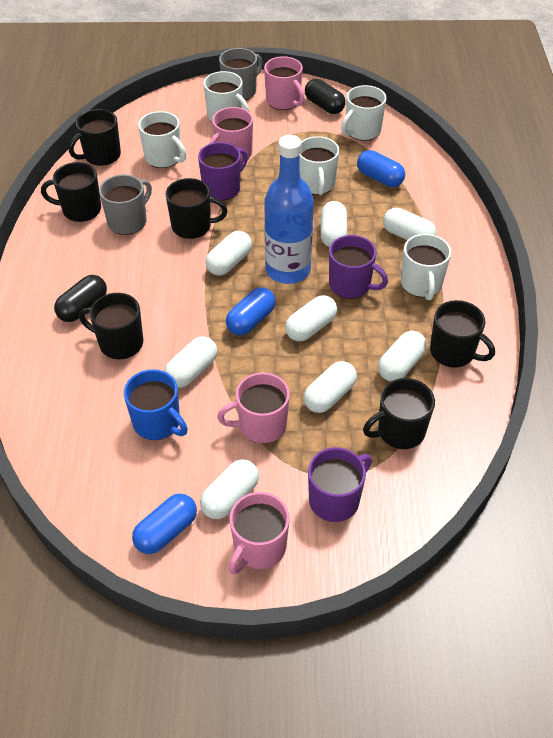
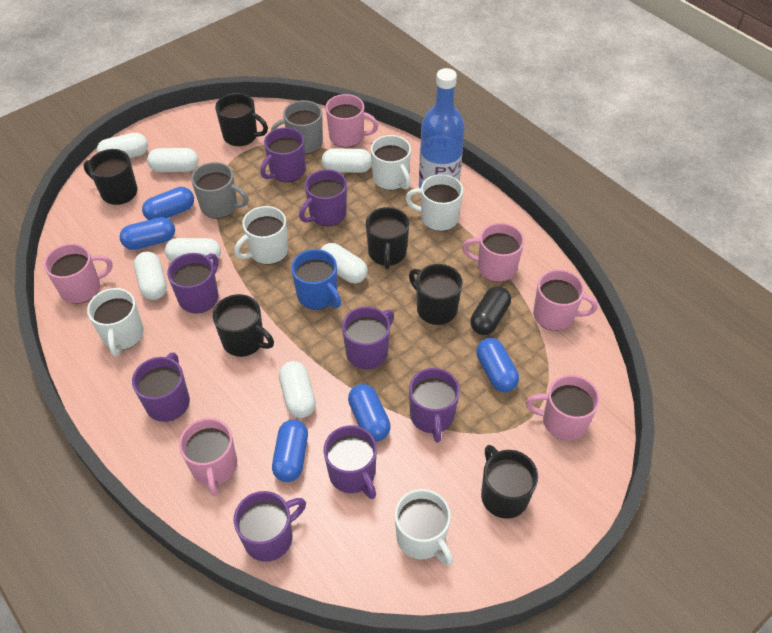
black capsule: 2 -> 1
blue capsule: 3 -> 5
pink mug: 4 -> 6
purple mug: 3 -> 8
white capsule: 8 -> 7

